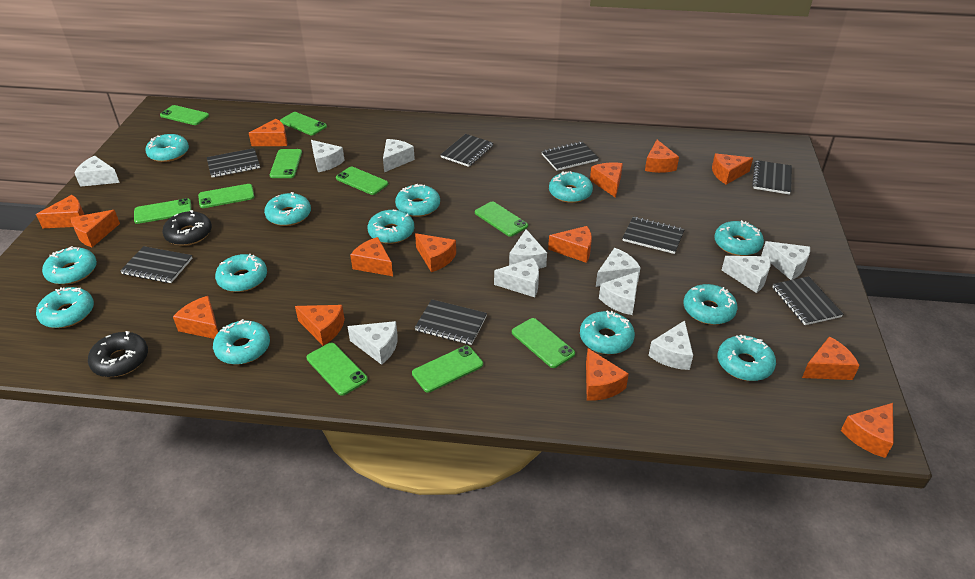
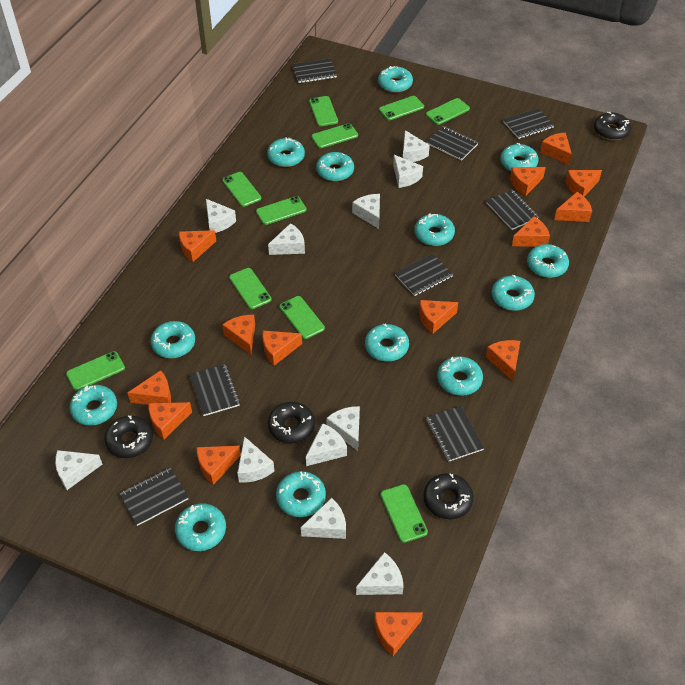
black donut: 2 -> 4

